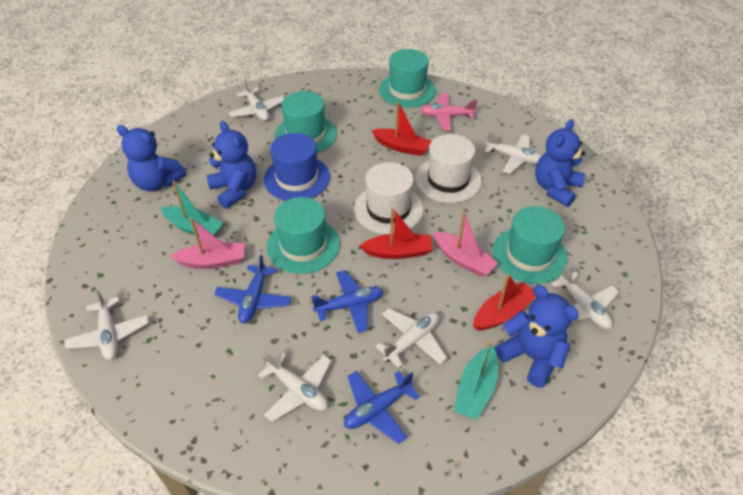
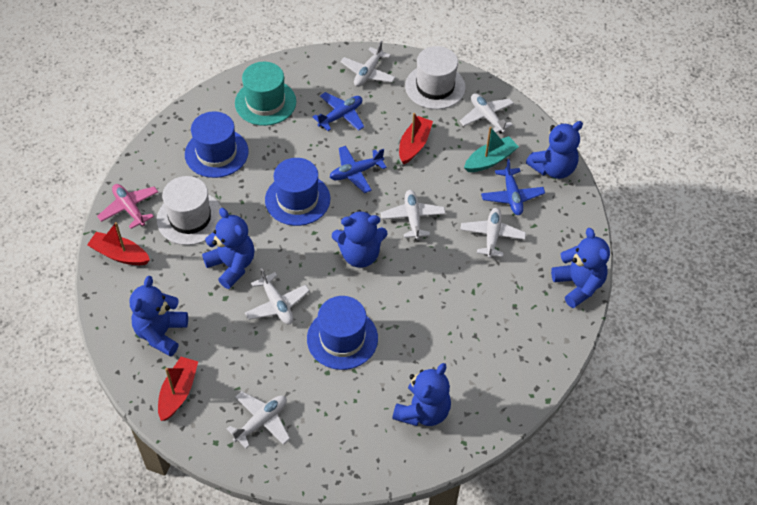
blue hat: 1 -> 3
blue teddy bear: 4 -> 6
pink boat: 2 -> 0
turquoise boat: 2 -> 1
turquoise hat: 4 -> 1

